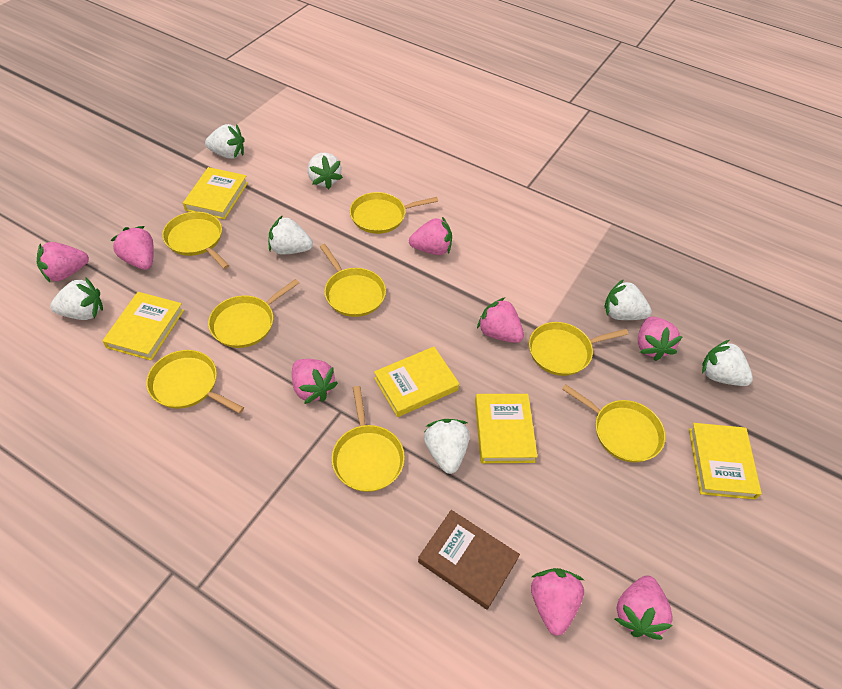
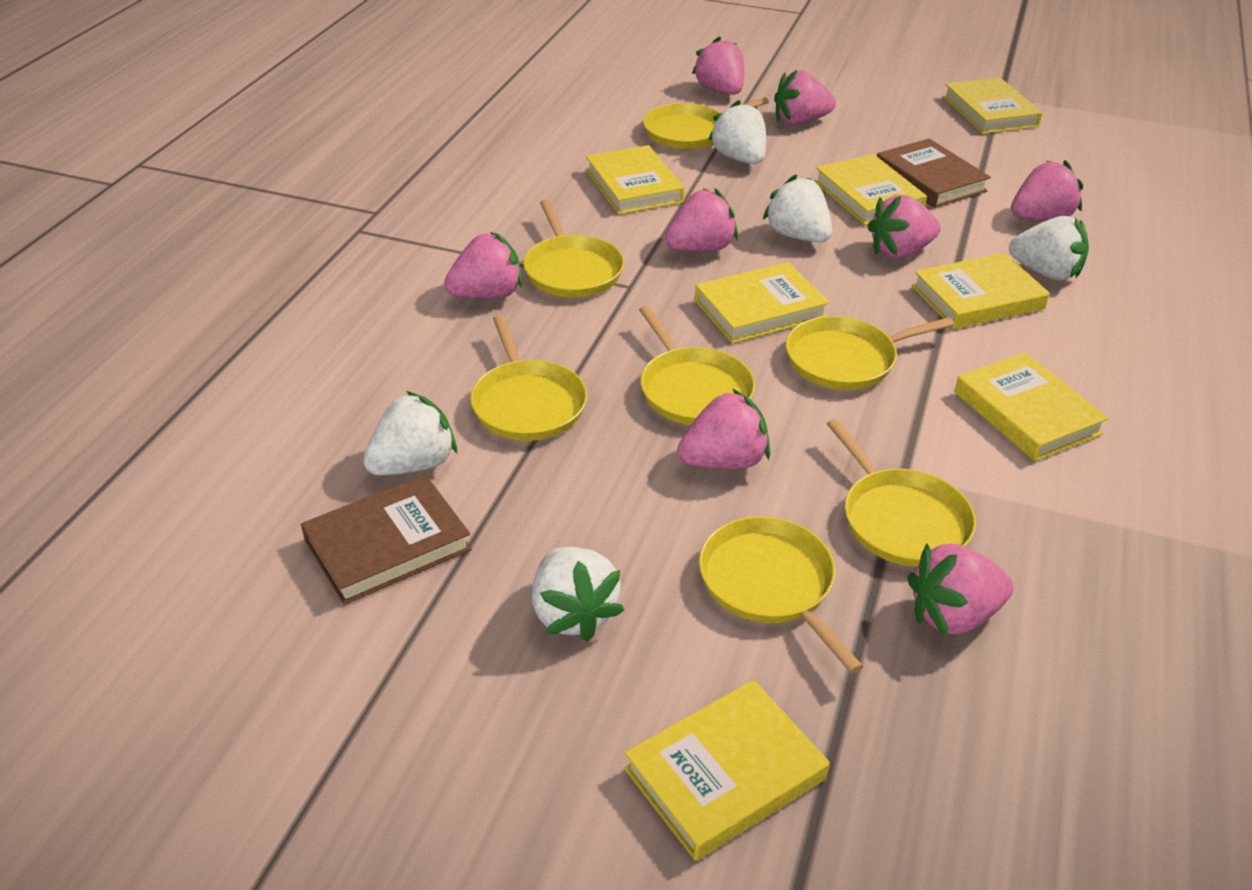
brown book: 1 -> 2
white strawberry: 7 -> 5
yellow book: 5 -> 7
yellow pan: 8 -> 7

